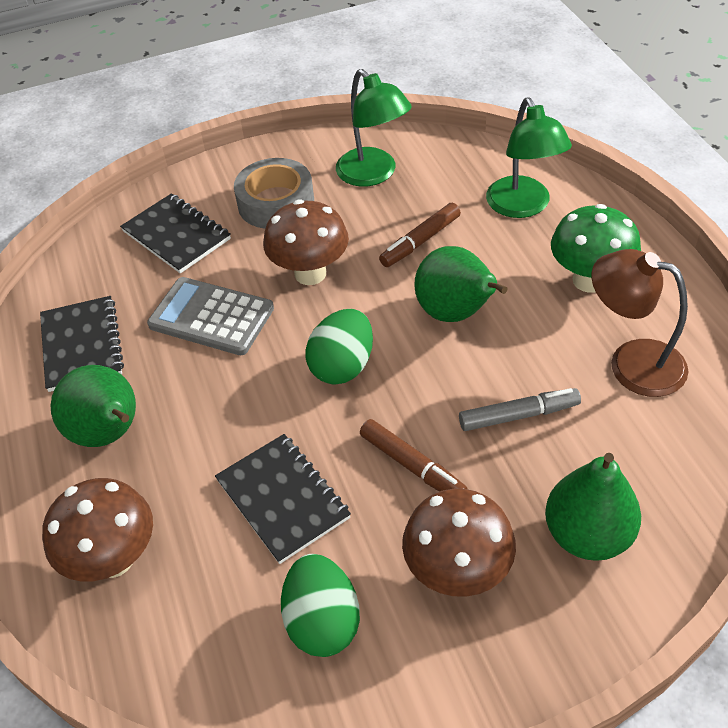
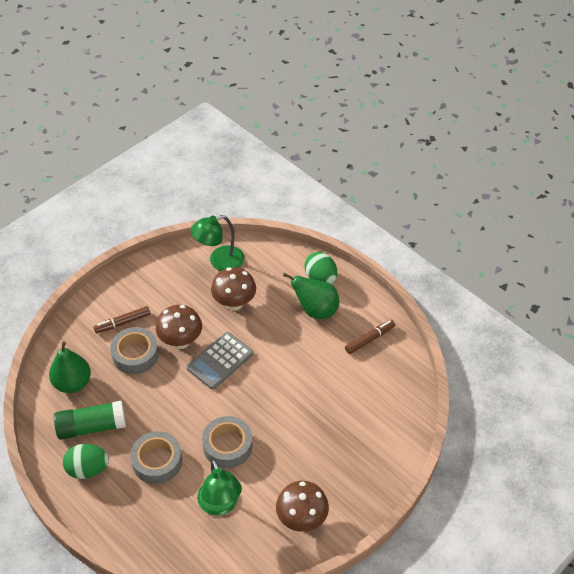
black notebook: 3 -> 0
brown lamp: 1 -> 0
green glue stick: 0 -> 1
green mushroom: 1 -> 0
green pear: 3 -> 2
grey marker: 1 -> 0
grey tape: 1 -> 3

